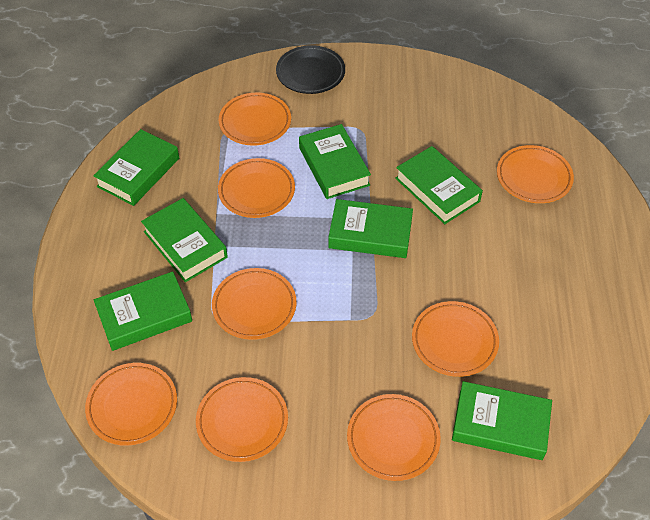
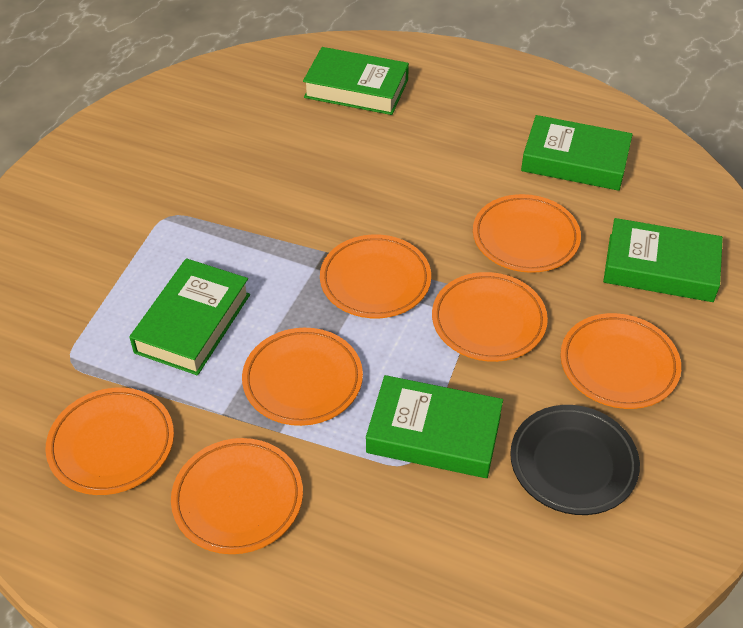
green book: 7 -> 5
orange plate: 8 -> 7

